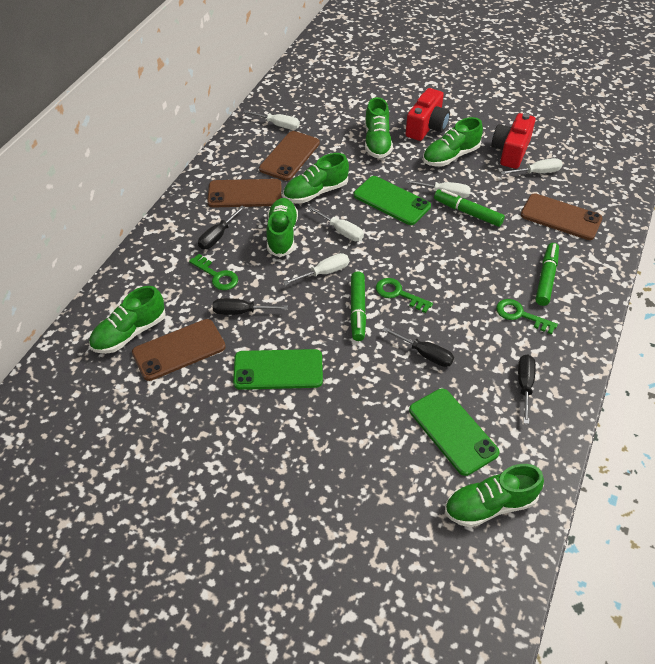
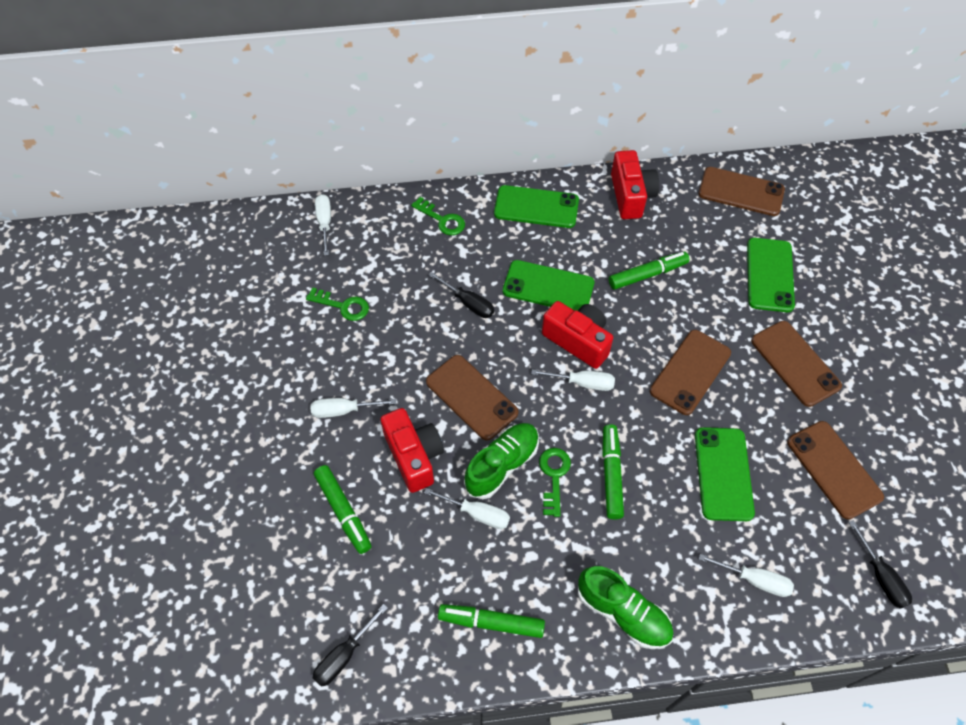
black screwdriver: 4 -> 3
brown phone: 4 -> 5
green marker: 3 -> 4
green phone: 3 -> 4
green shoe: 6 -> 2
red camera: 2 -> 3

